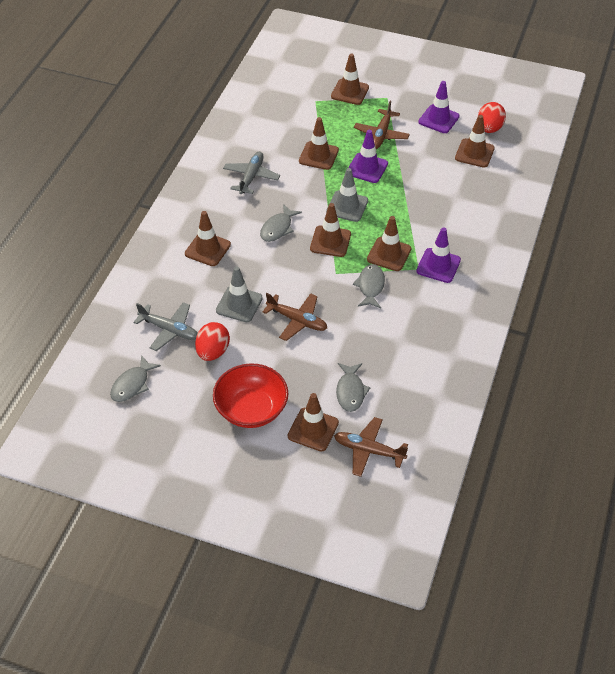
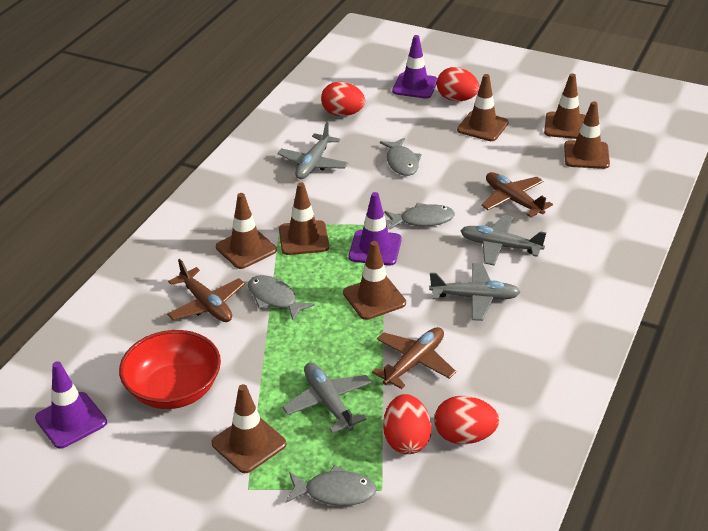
grey plane: 2 -> 4
grey traffic cone: 2 -> 0
red egg: 2 -> 4

